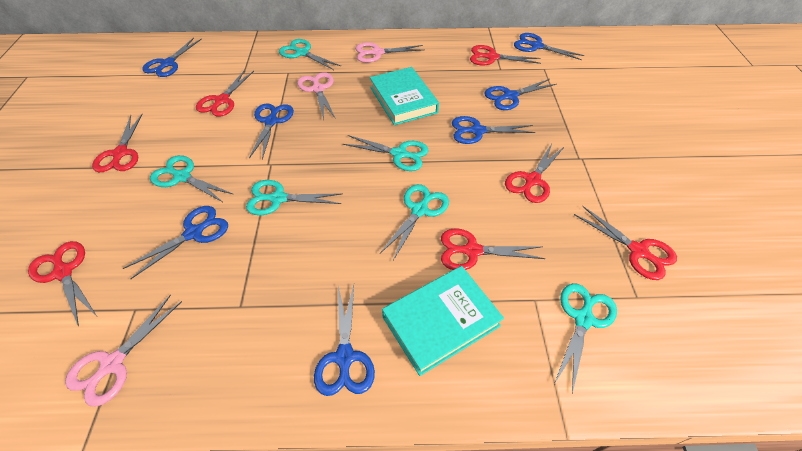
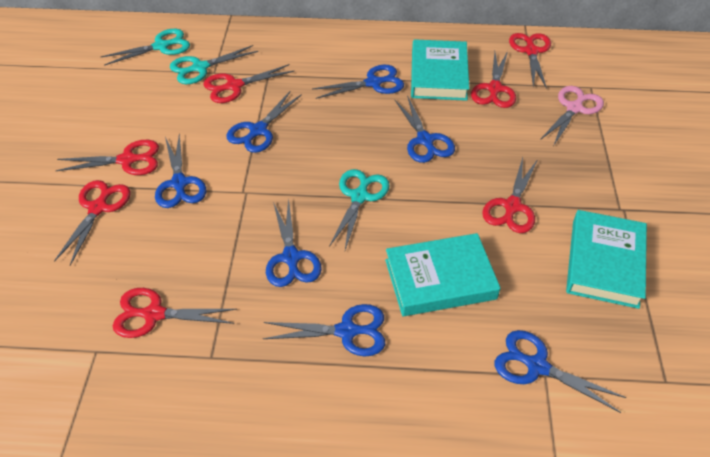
pink scissors: 3 -> 1
turquoise book: 2 -> 3
turquoise scissors: 6 -> 3

